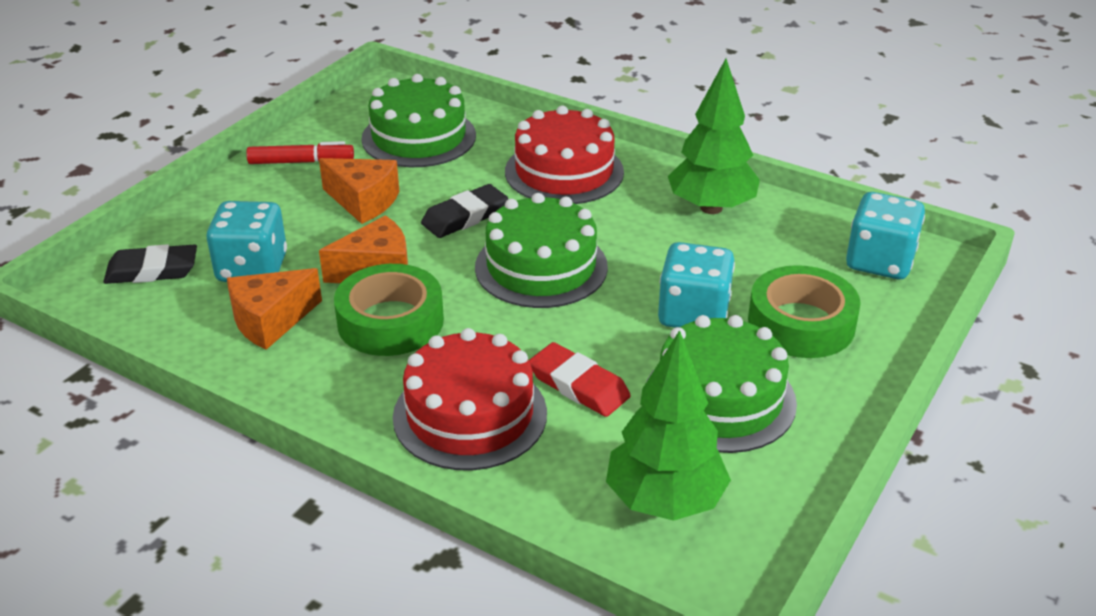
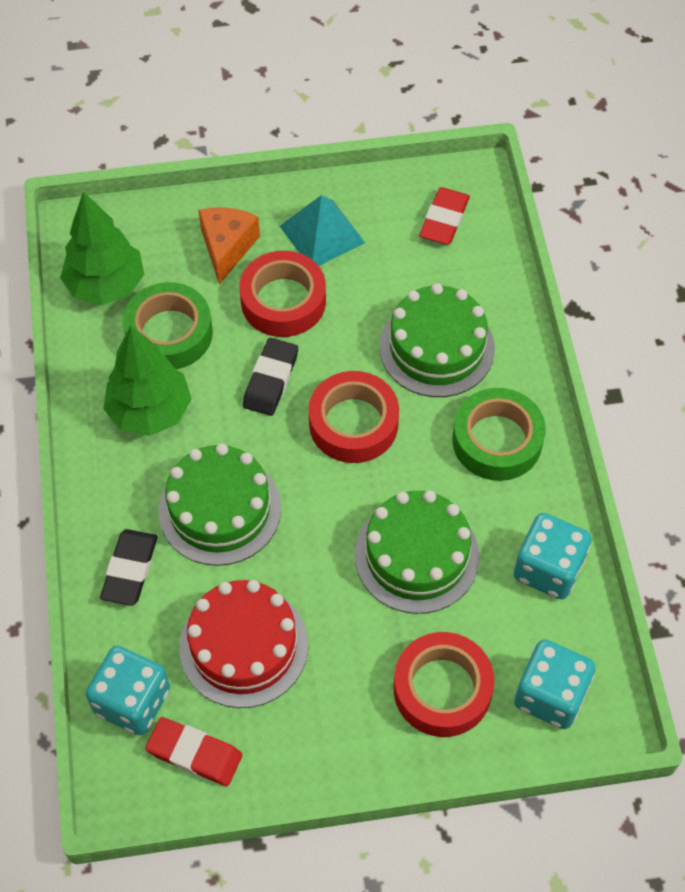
orange cheese: 3 -> 1
red cake: 2 -> 1
red eraser: 1 -> 2
red marker: 1 -> 0
red tape: 0 -> 3
turquoise pyramid: 0 -> 1

